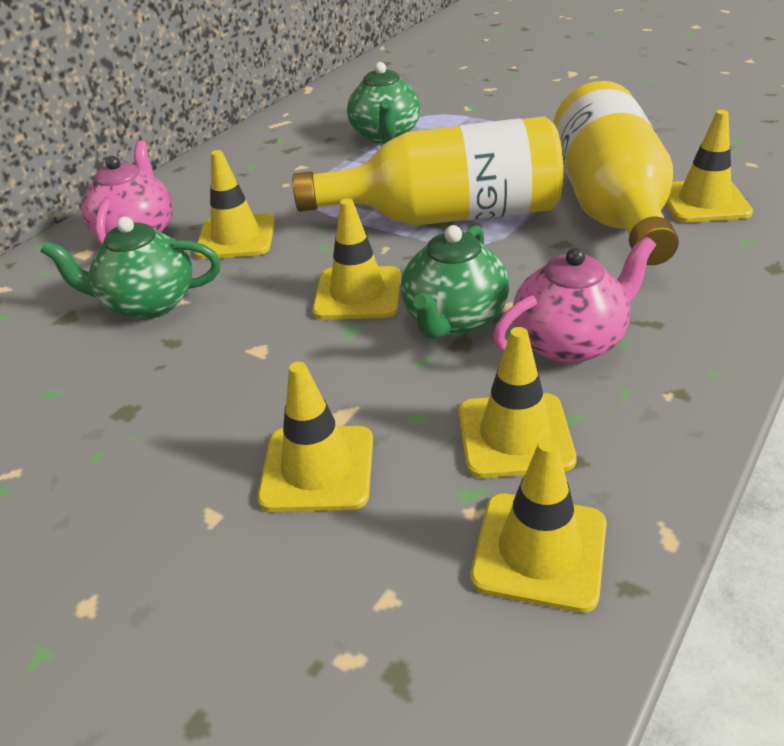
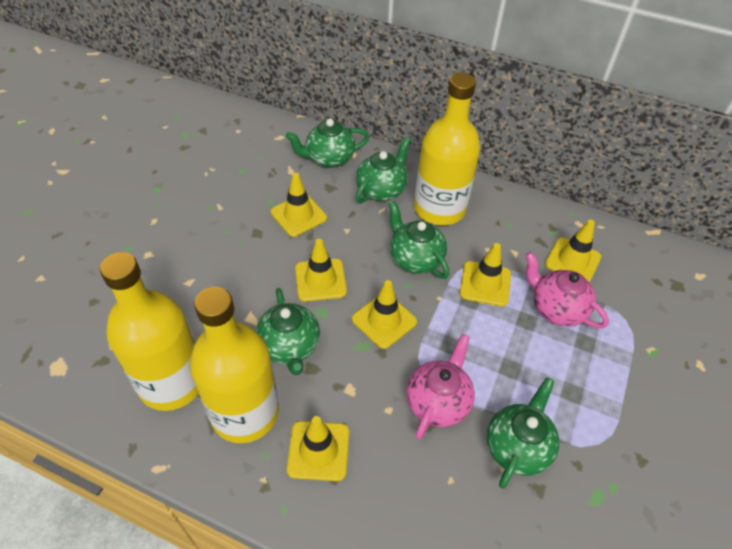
green teapot: 3 -> 5
yellow bottle: 2 -> 3

